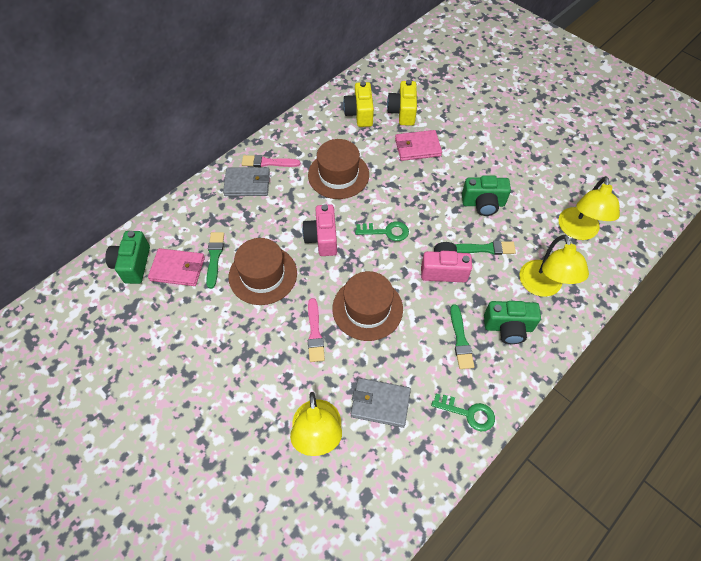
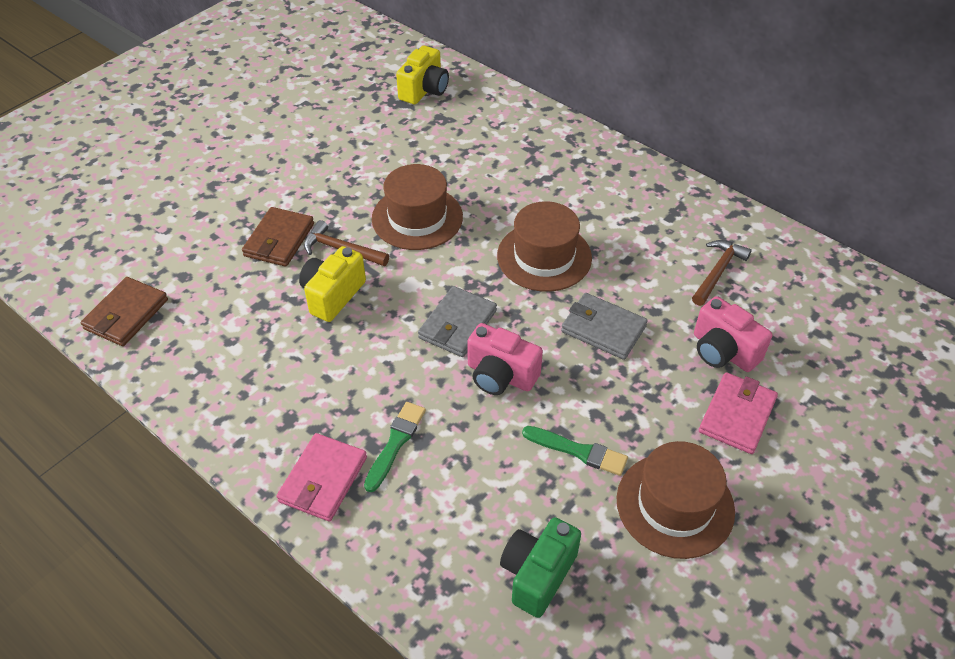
brown hammer: 0 -> 2
brown wallet: 0 -> 2
green brush: 3 -> 2
green camera: 3 -> 1
green key: 2 -> 0
pink brush: 2 -> 0
yellow lamp: 3 -> 0

